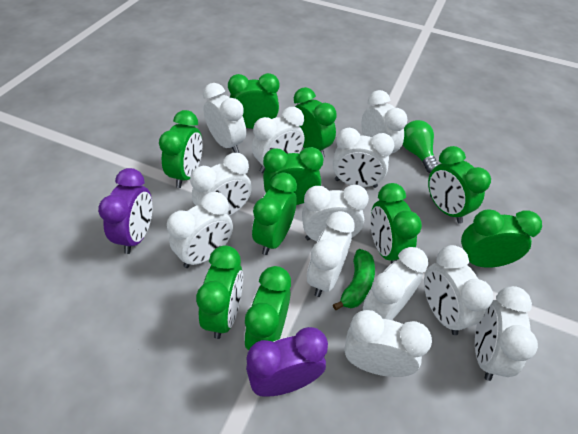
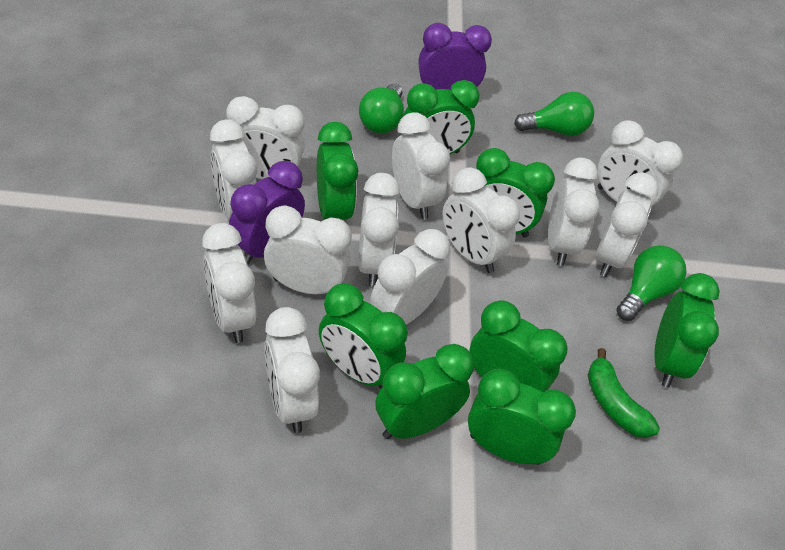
green clock: 10 -> 8
green light bulb: 1 -> 3

